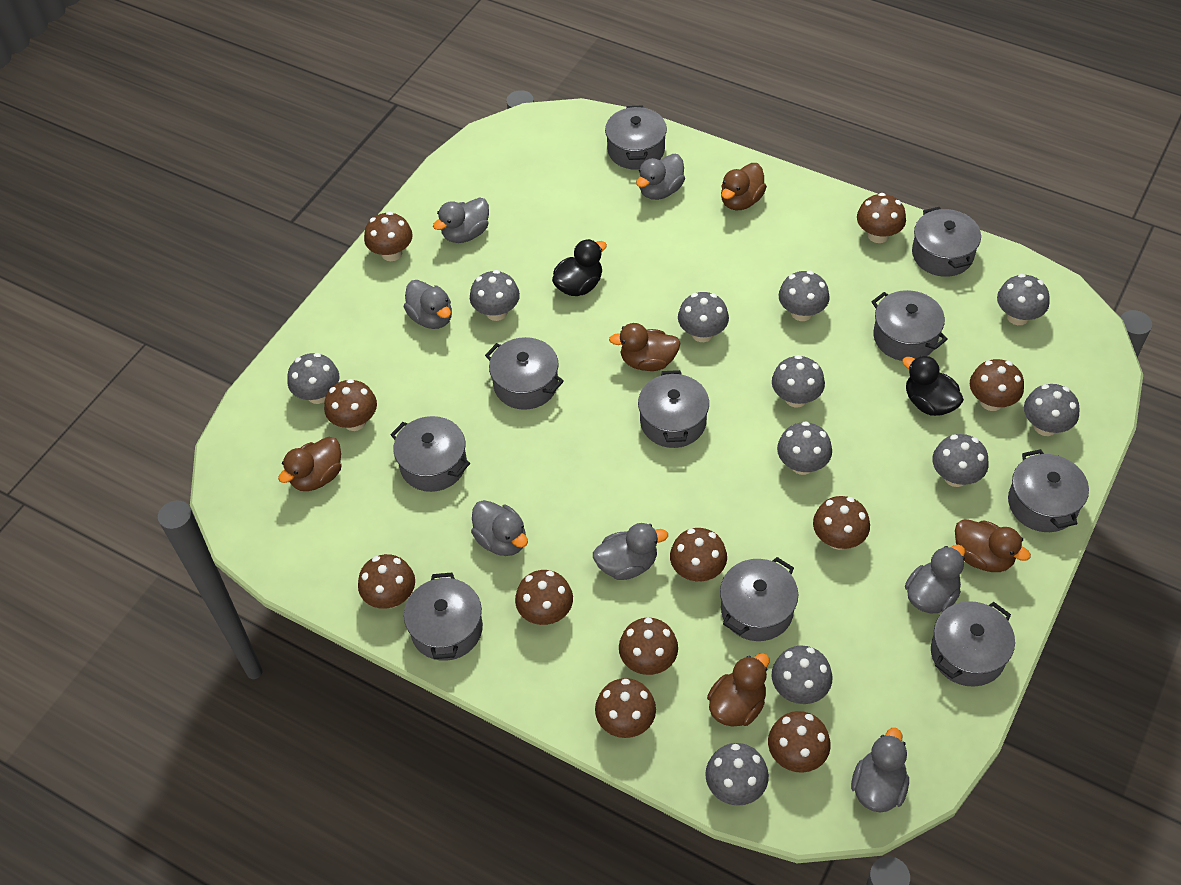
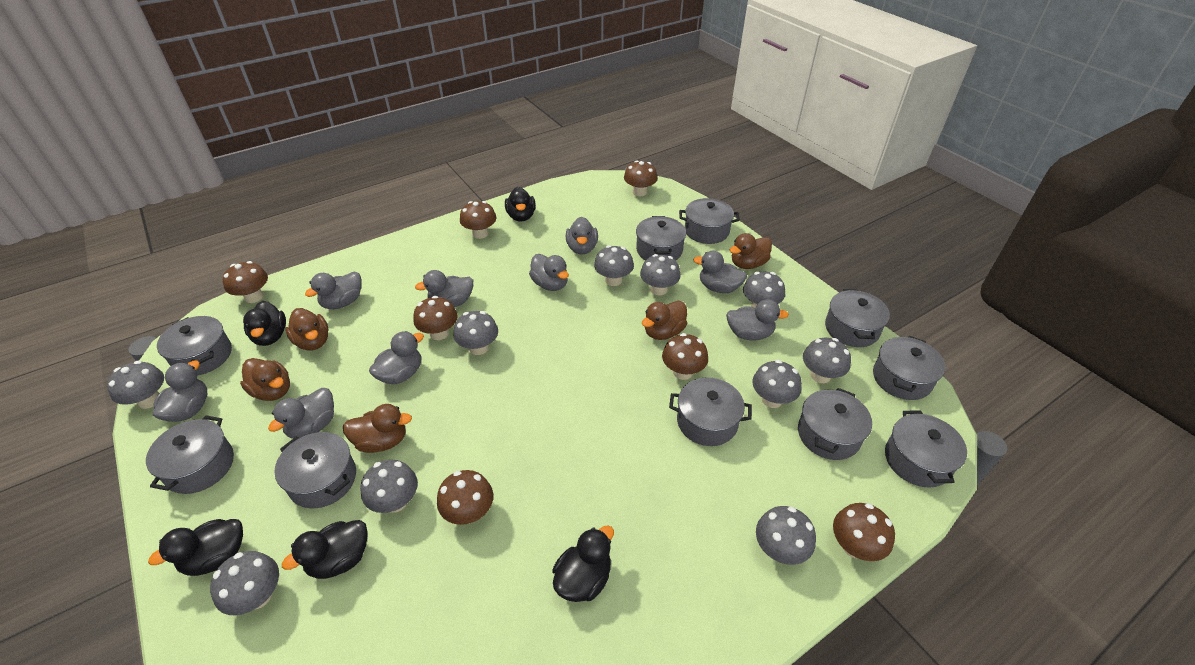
black duck: 2 -> 5
brown mushroom: 11 -> 7
grey duck: 7 -> 9
grey mushroom: 11 -> 10

